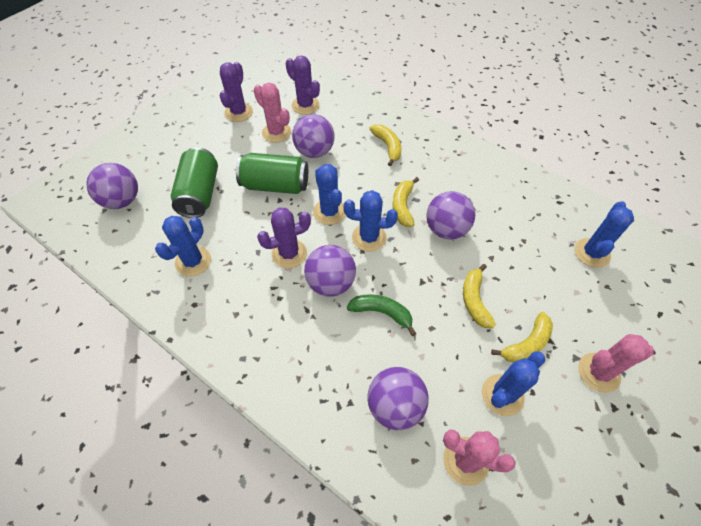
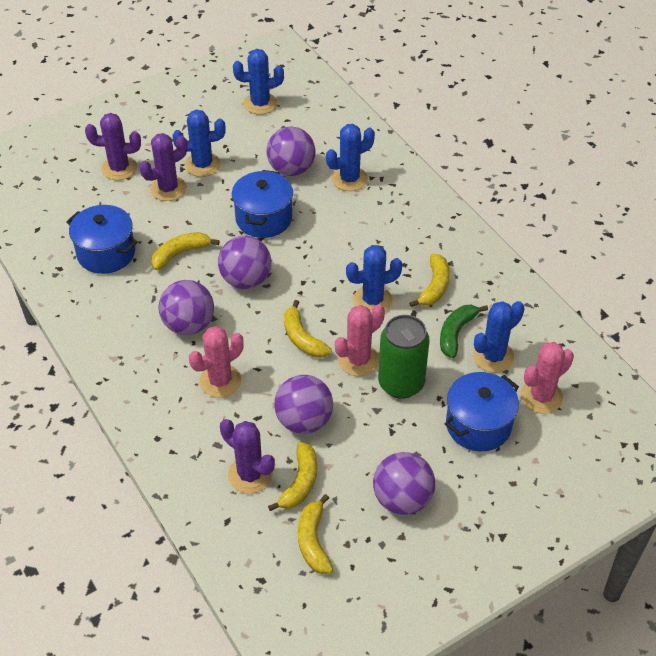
blue pot: 0 -> 3
green can: 2 -> 1
yellow banana: 4 -> 5

